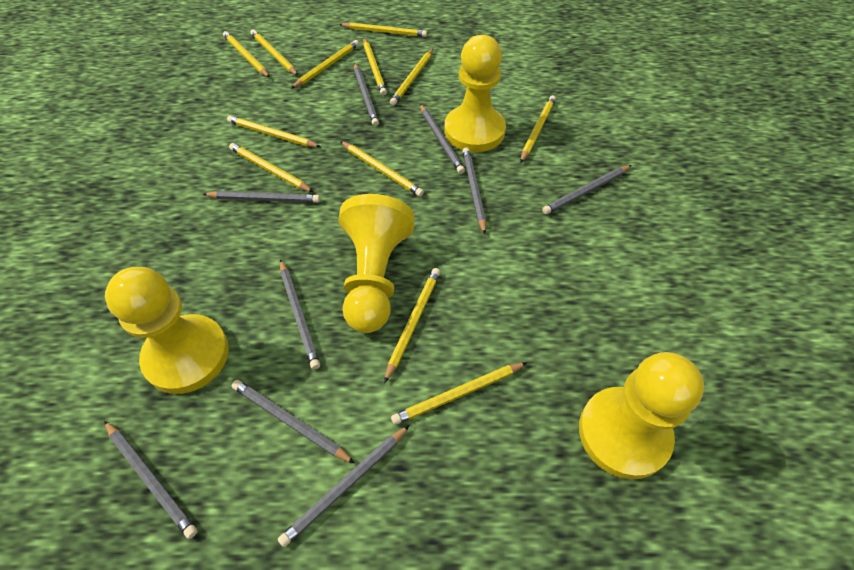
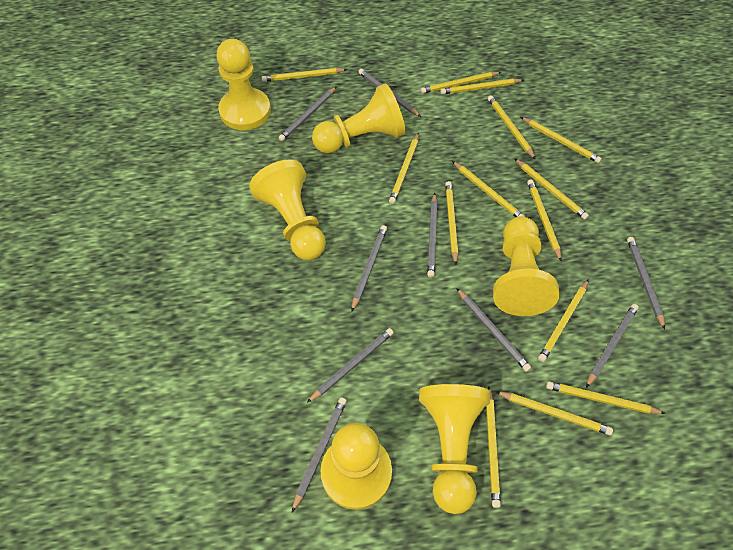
yellow pawn: 4 -> 6
yellow pencil: 12 -> 14

